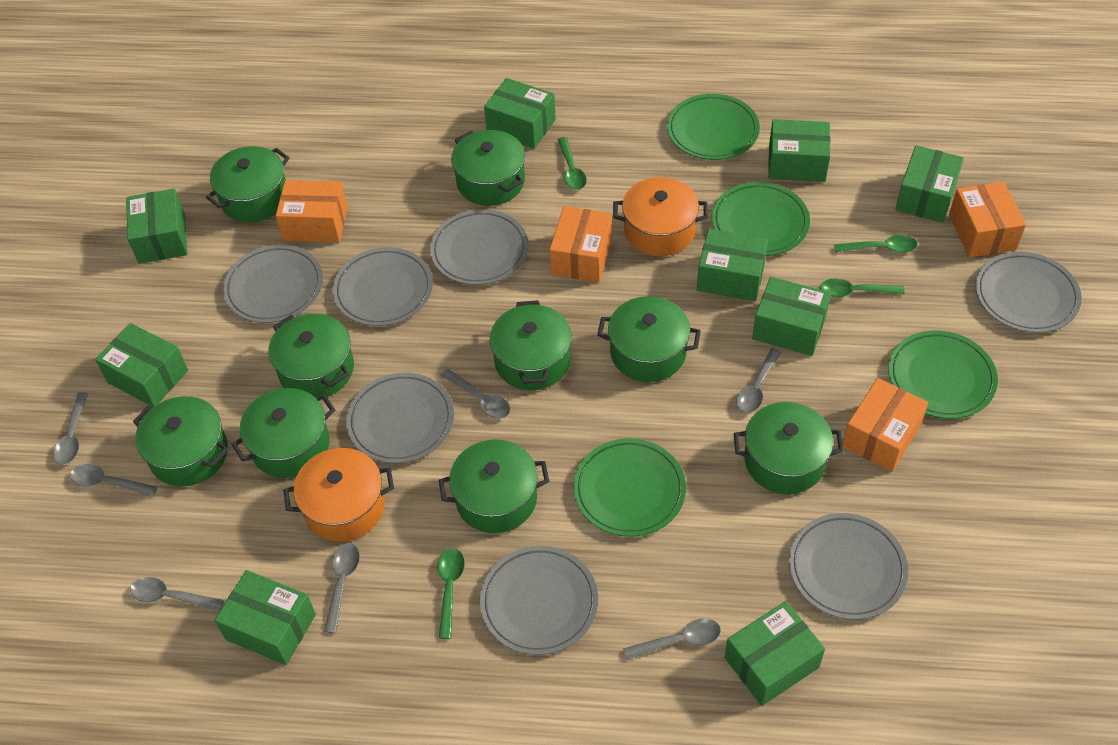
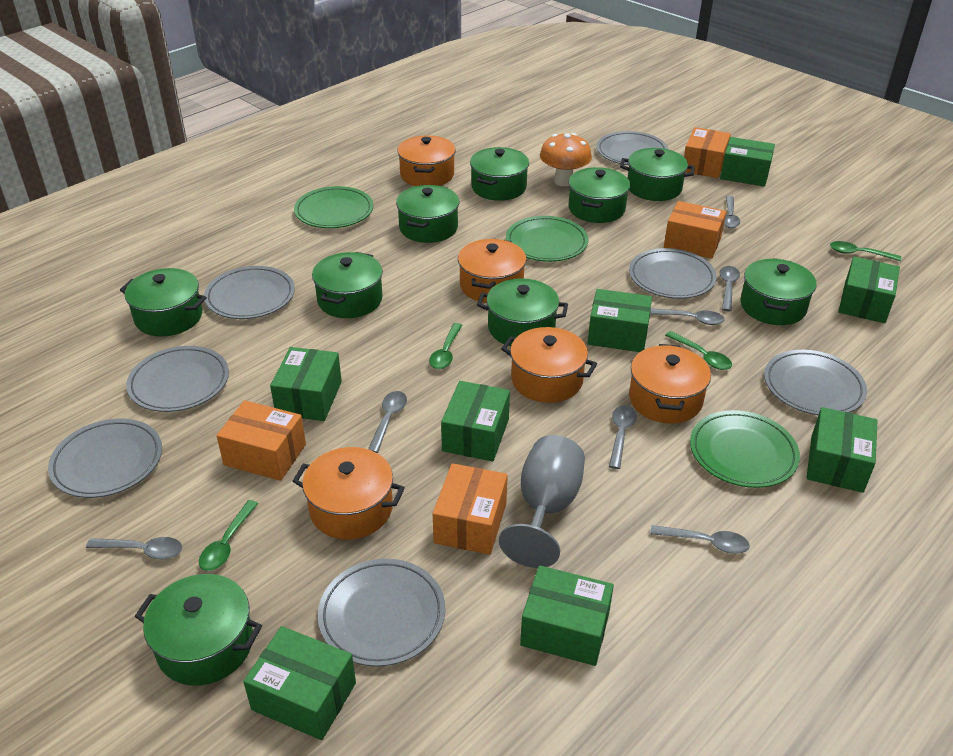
green box: 9 -> 8
green plate: 4 -> 3
grey goblet: 0 -> 1
orange mushroom: 0 -> 1
orange pot: 2 -> 5

